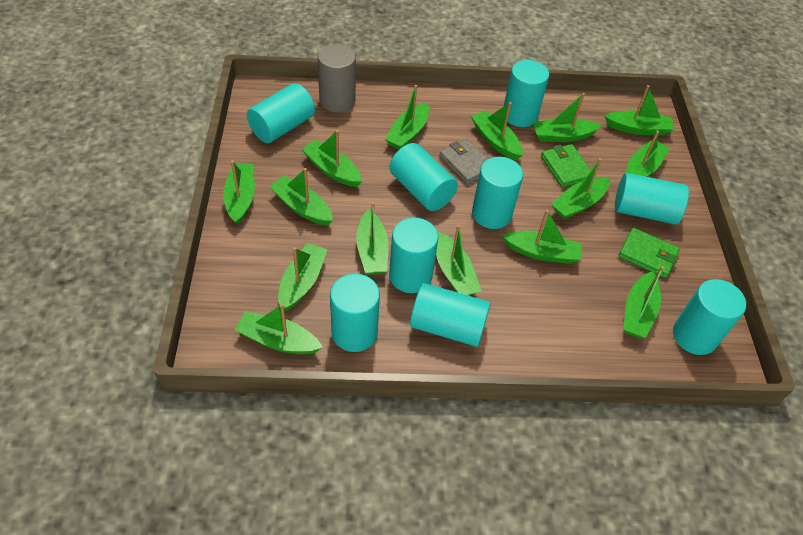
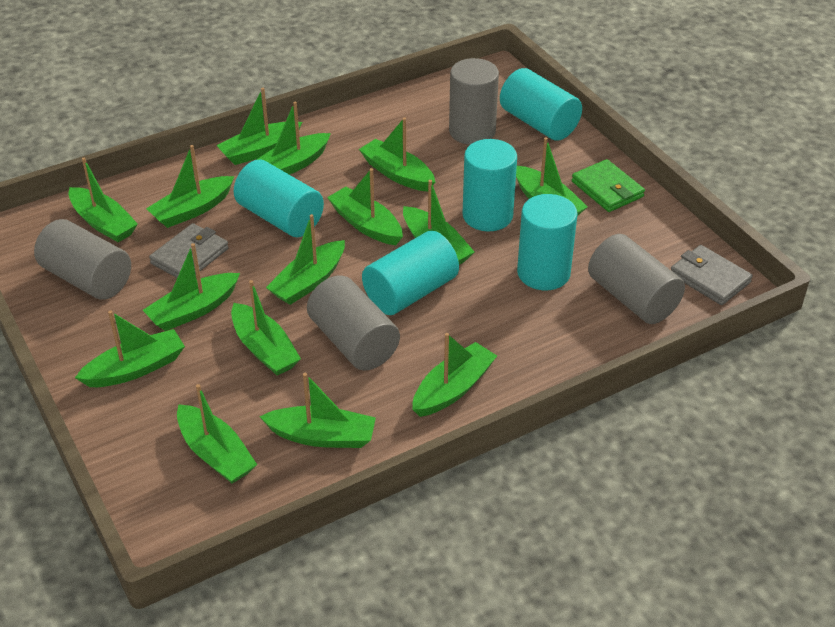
green wallet: 2 -> 1
grey cylinder: 1 -> 4
grey wallet: 1 -> 2
turquoise cylinder: 9 -> 5

